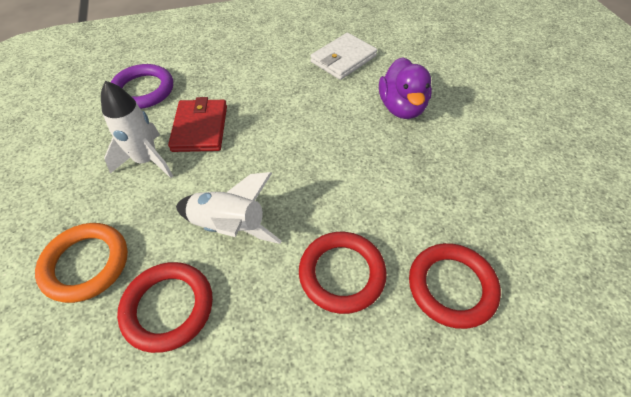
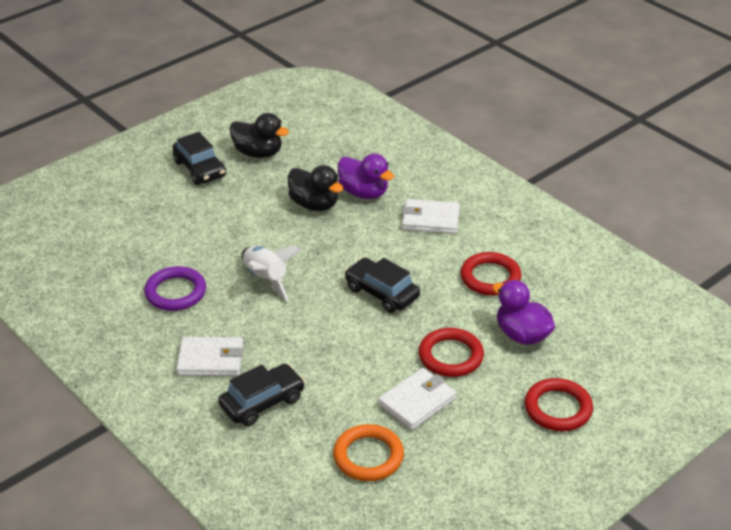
black car: 0 -> 3
black duck: 0 -> 2
purple duck: 1 -> 2
red wallet: 1 -> 0
white rocket: 2 -> 1
white wallet: 1 -> 3

